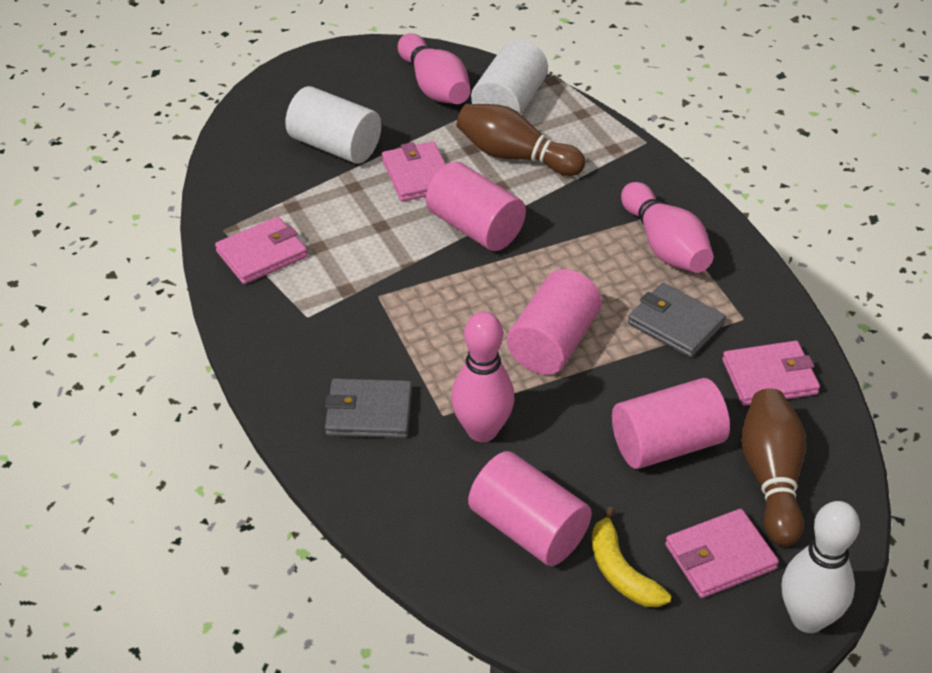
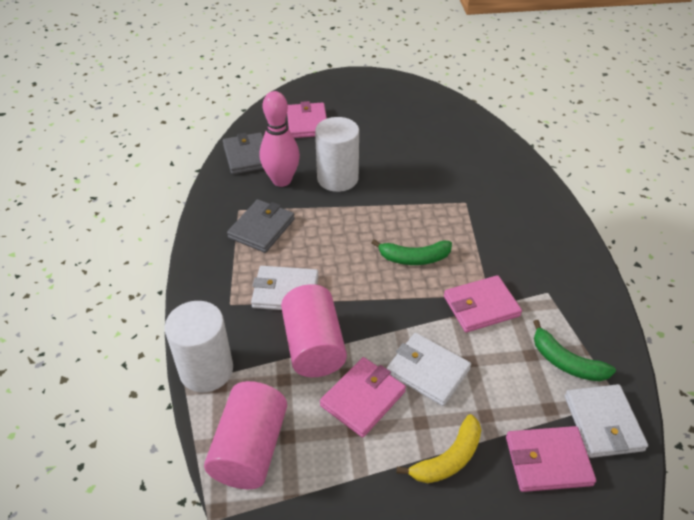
brown bowling pin: 2 -> 0
green banana: 0 -> 2
pink bowling pin: 3 -> 1
pink cylinder: 4 -> 2
white bowling pin: 1 -> 0
white wallet: 0 -> 3

